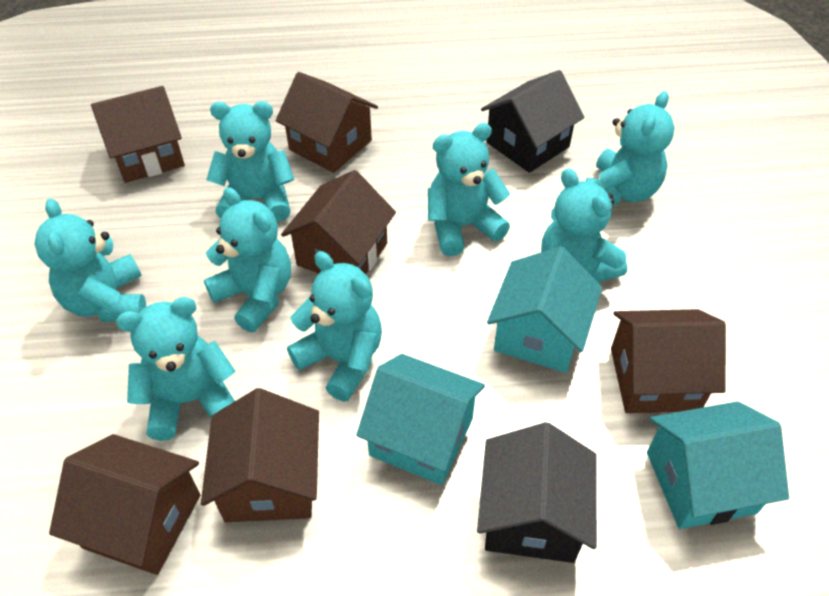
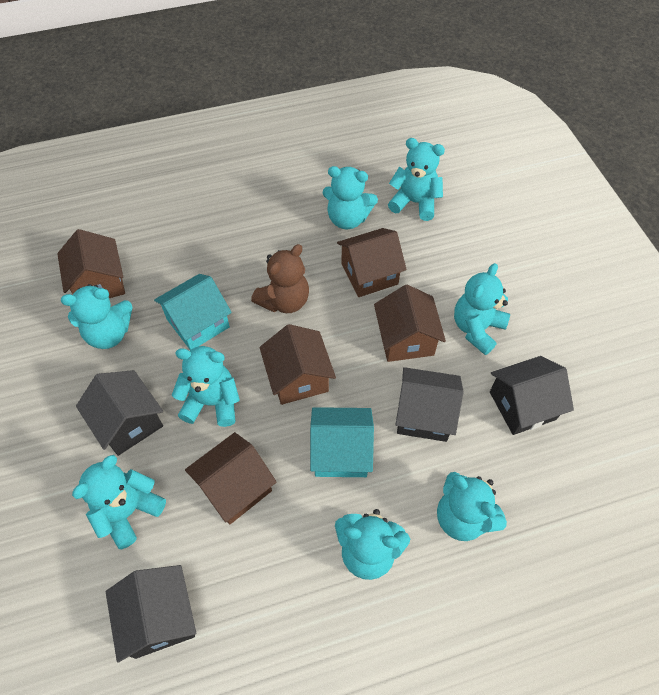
black house: 2 -> 4
brown house: 6 -> 5
brown teddy bear: 0 -> 1
turquoise house: 3 -> 2

